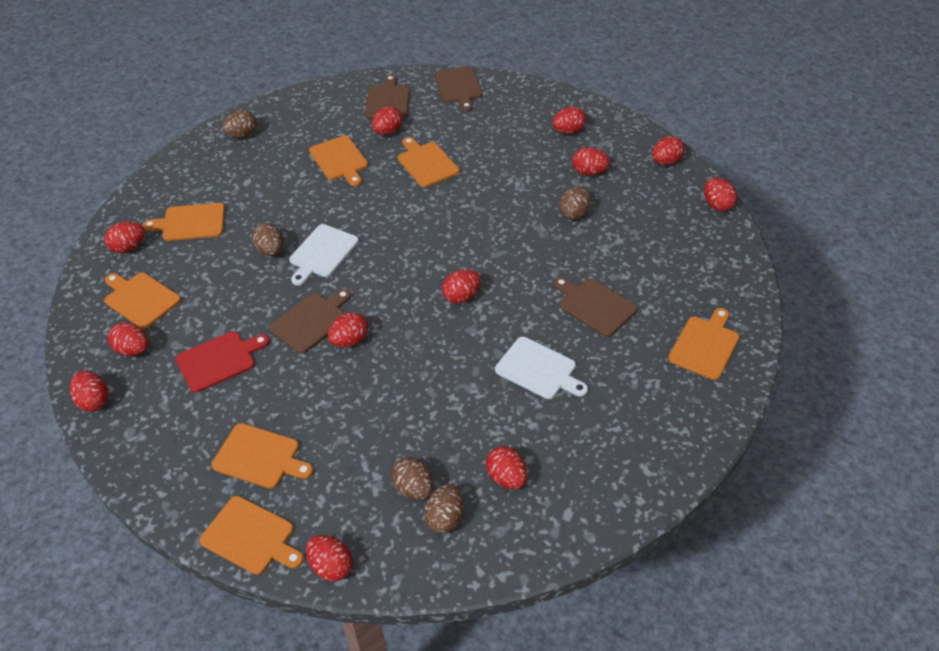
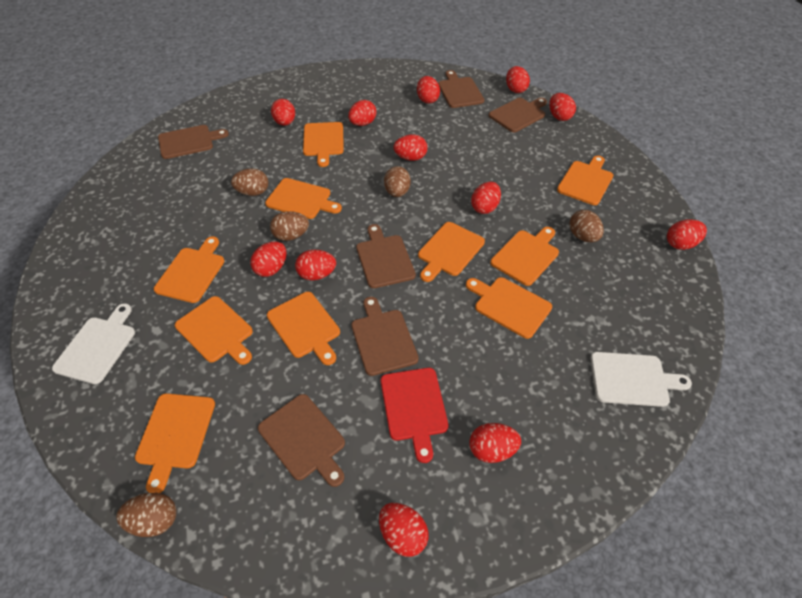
brown cutting board: 4 -> 6
orange cutting board: 7 -> 10

